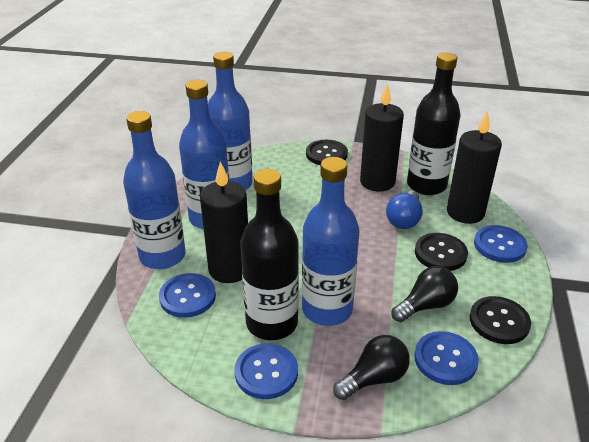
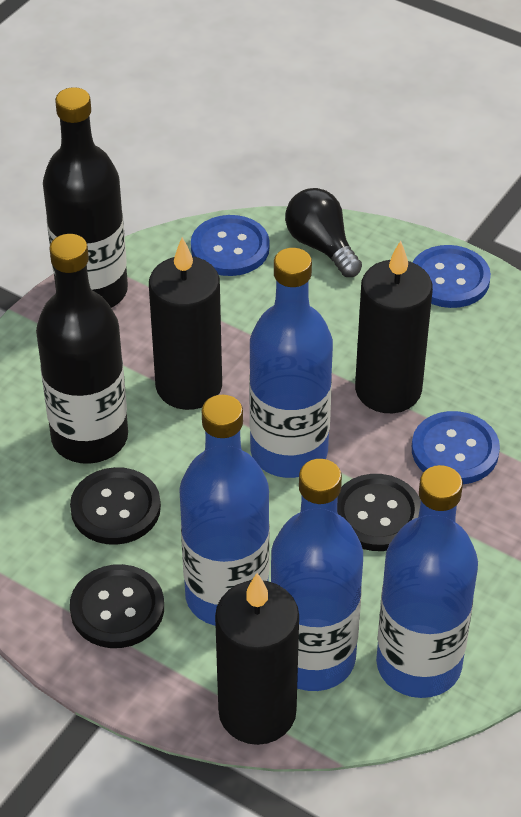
black light bulb: 2 -> 1
blue button: 4 -> 3
blue light bulb: 1 -> 0

